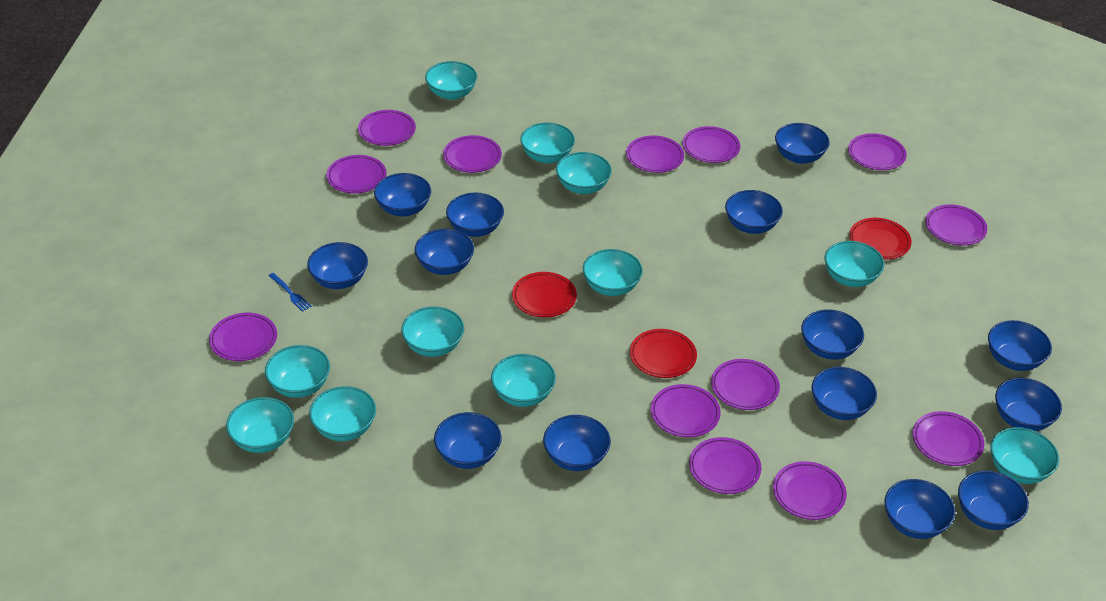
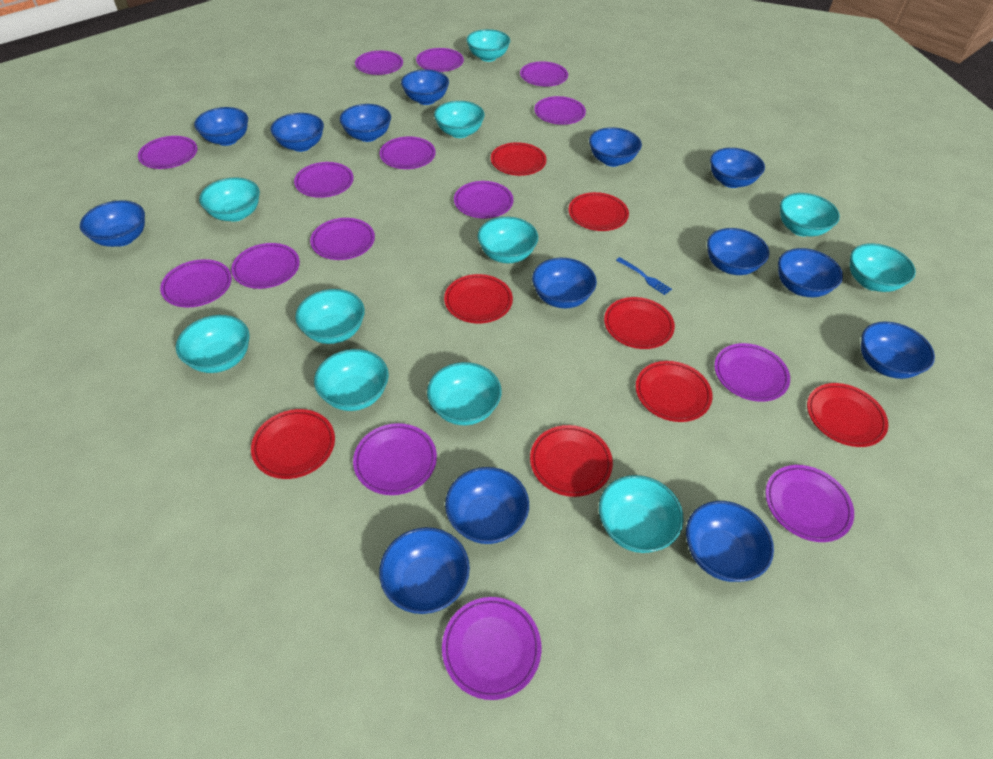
purple plate: 13 -> 15
red plate: 3 -> 8

